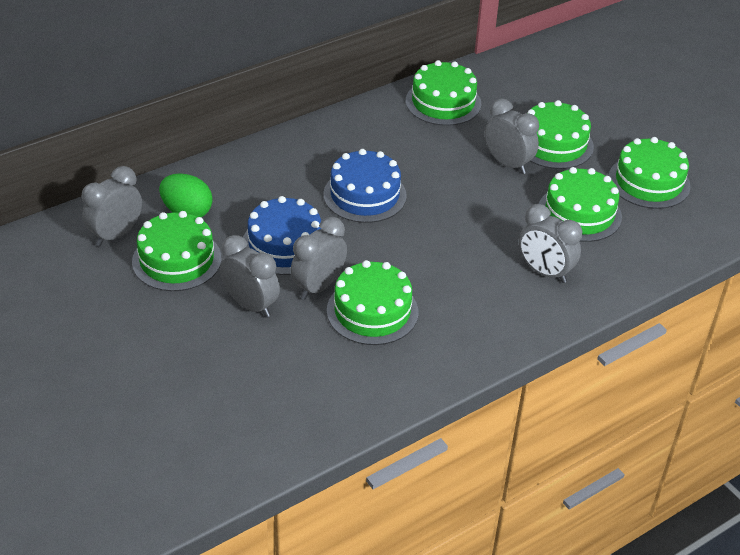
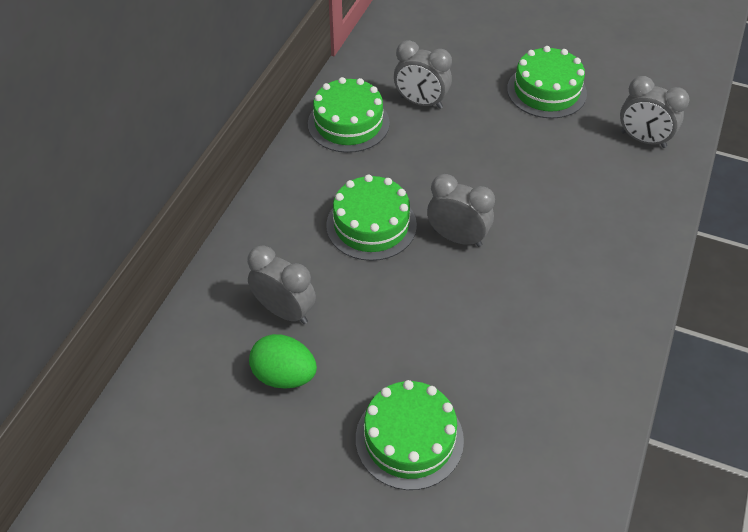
blue cake: 2 -> 0
green cake: 6 -> 4
grey clock: 5 -> 4

